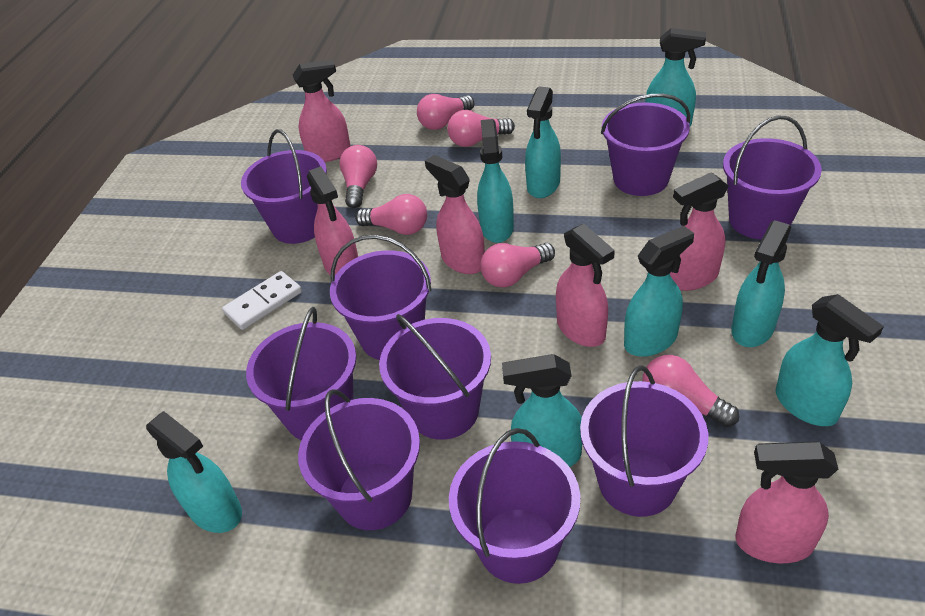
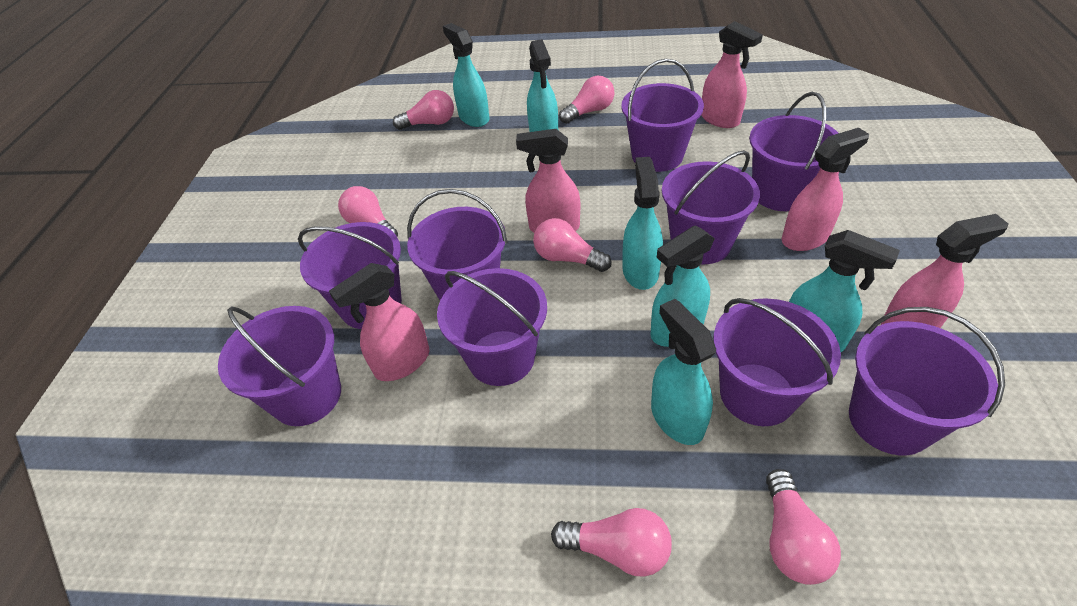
pink spray bottle: 6 -> 5
turquoise spray bottle: 8 -> 6
white domino: 1 -> 0

